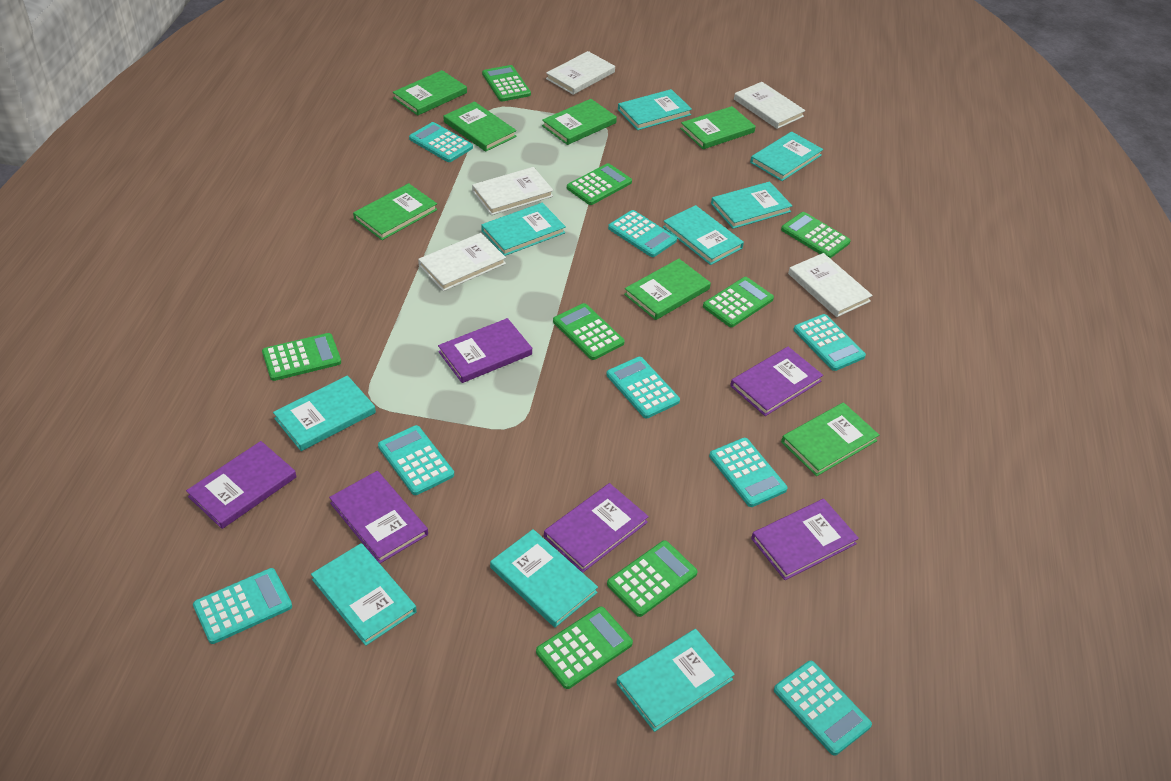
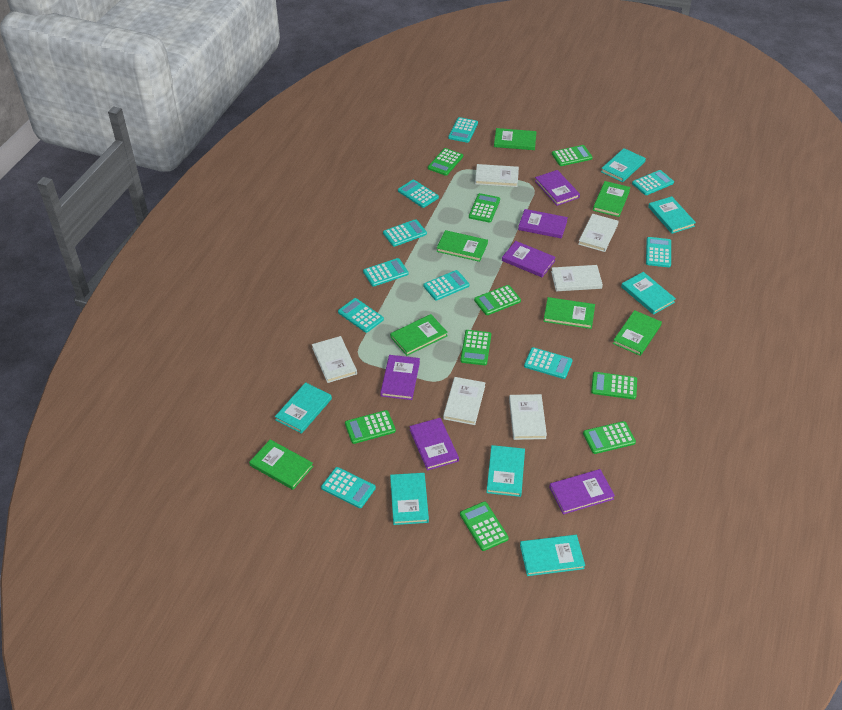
green calculator: 8 -> 9
turquoise book: 9 -> 7
turquoise calculator: 8 -> 10
white book: 5 -> 6

